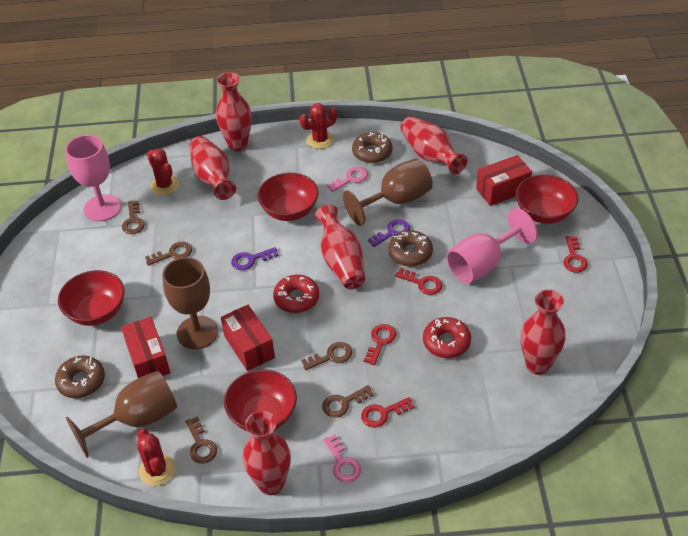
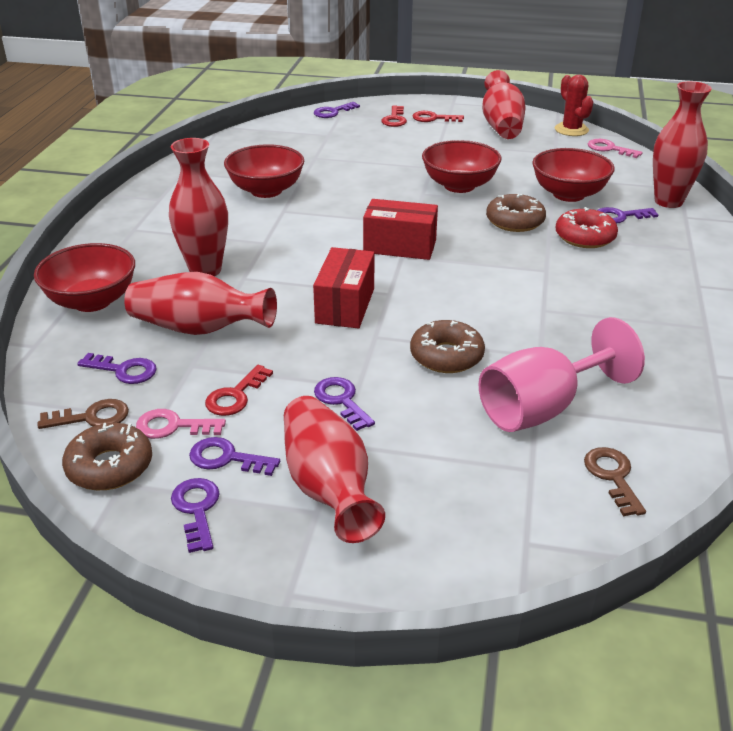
brown goblet: 3 -> 0
brown key: 5 -> 2
pink goblet: 2 -> 1
purple key: 2 -> 6
red box: 3 -> 2
red cactus: 3 -> 1
red donut: 2 -> 1
red key: 4 -> 3
red vase: 6 -> 5

